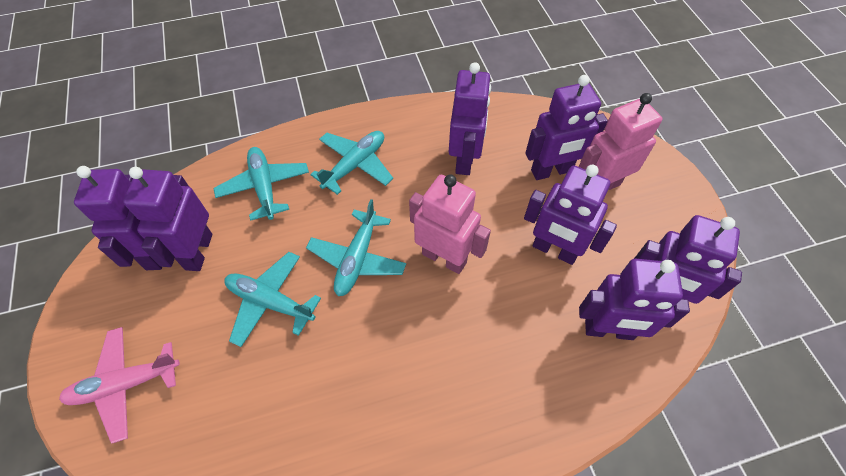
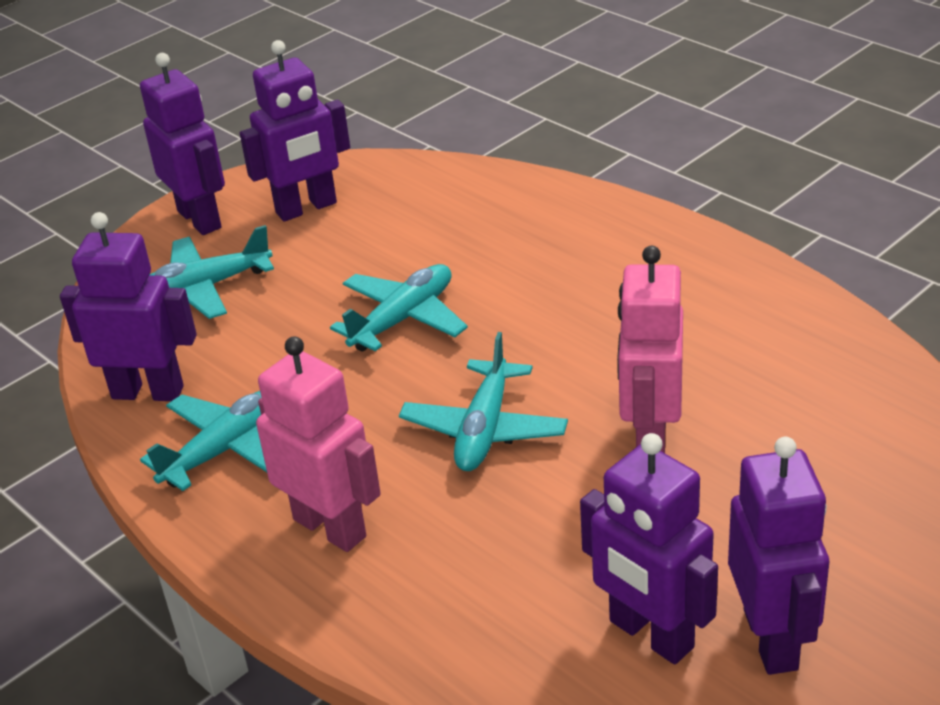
pink plane: 1 -> 0
purple robot: 7 -> 5

